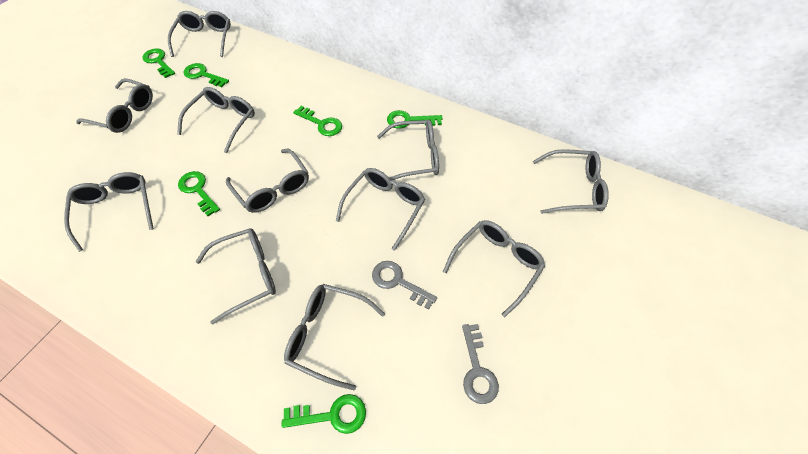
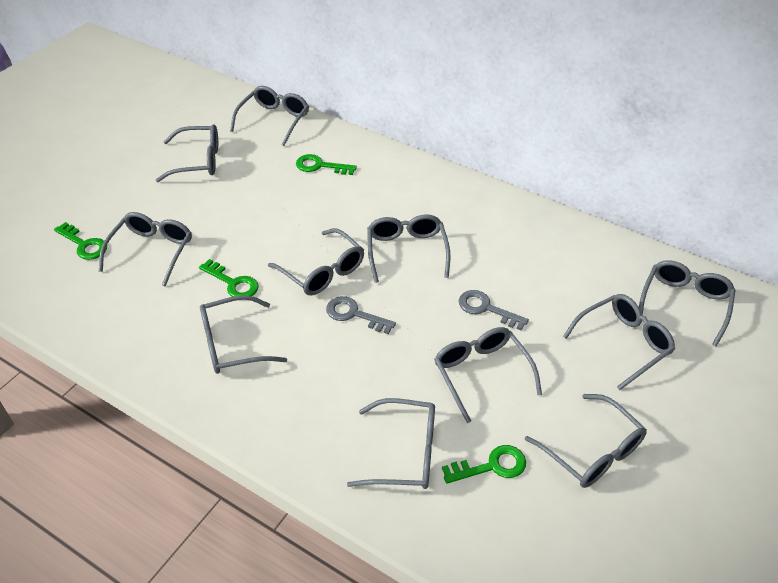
green key: 6 -> 4

